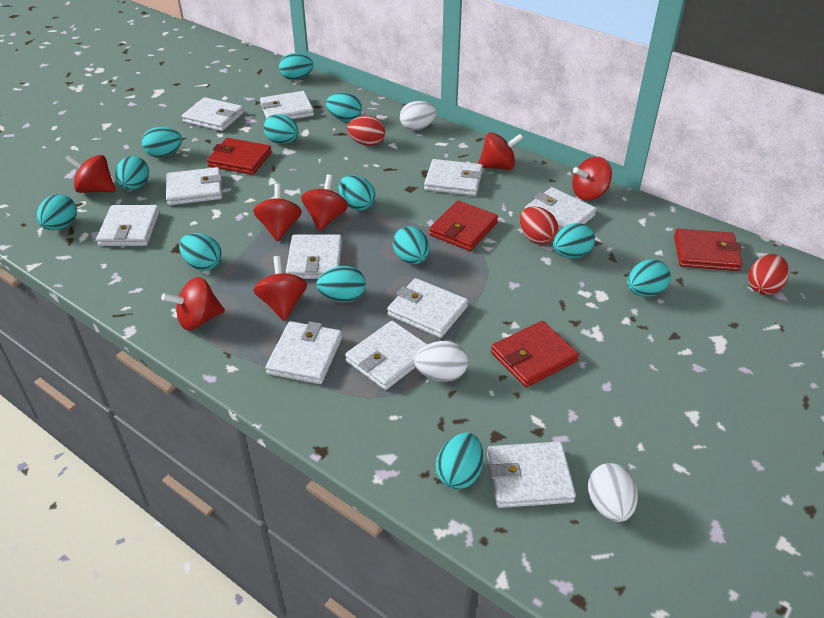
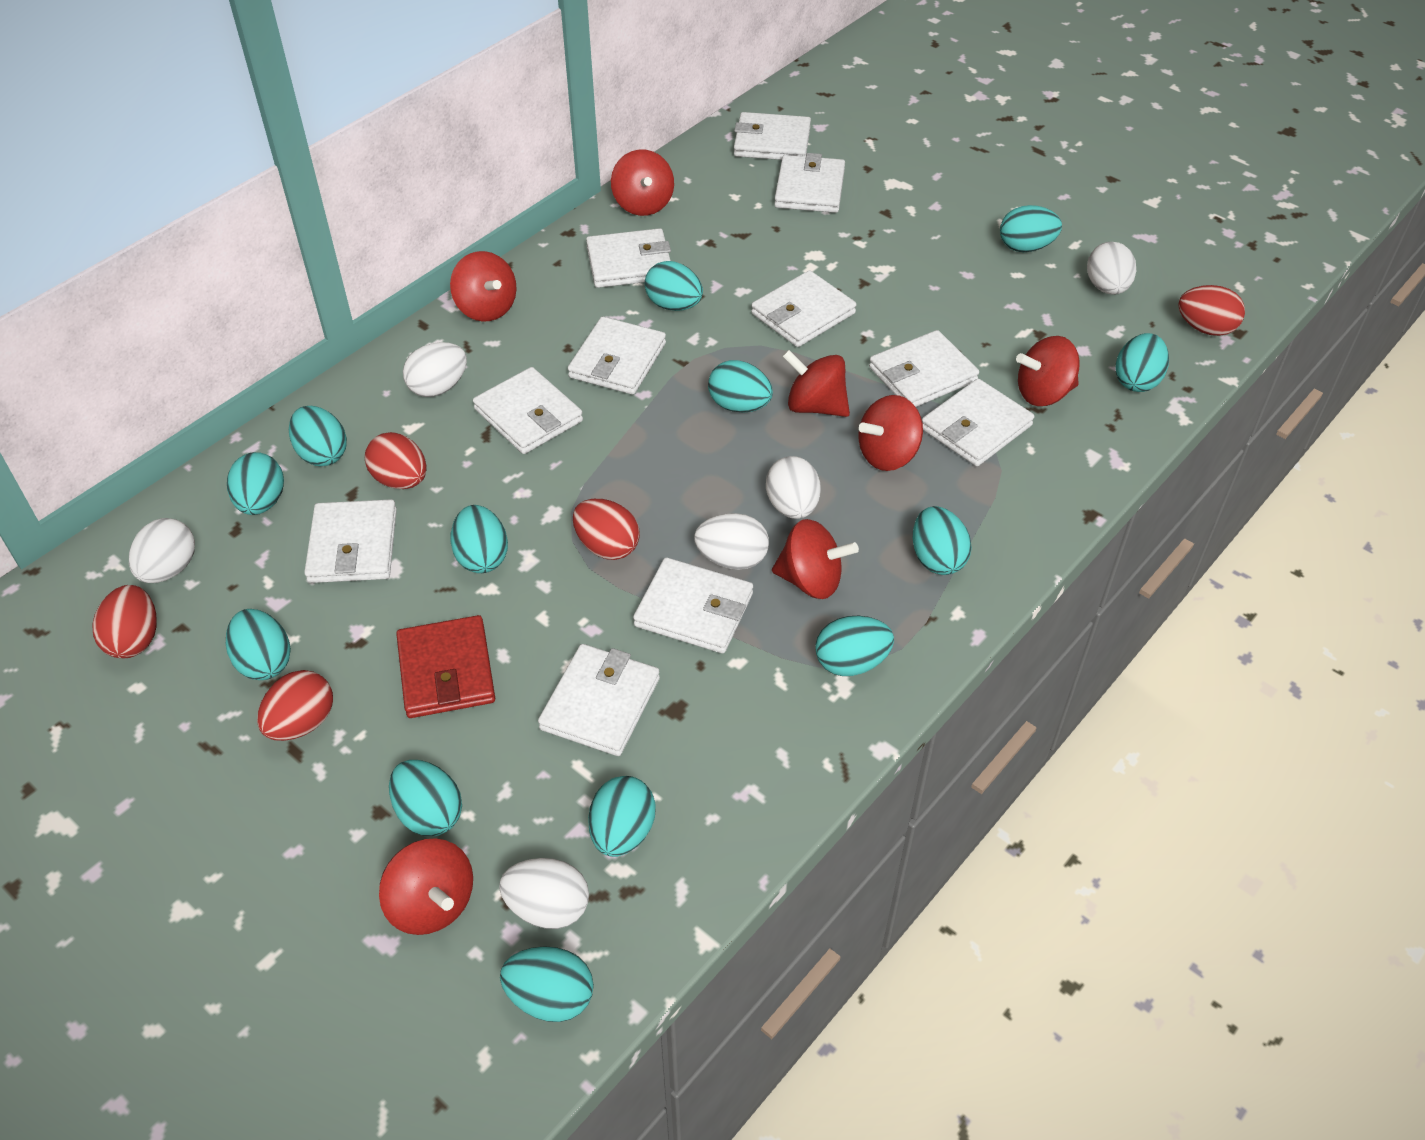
red egg: 3 -> 5
red wallet: 4 -> 1
white egg: 3 -> 6

